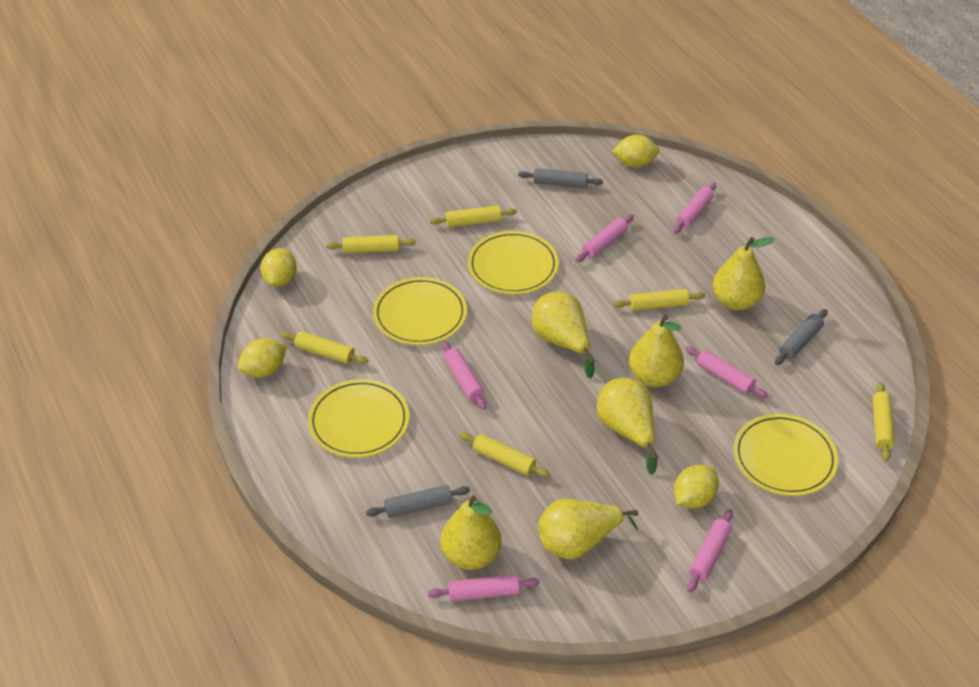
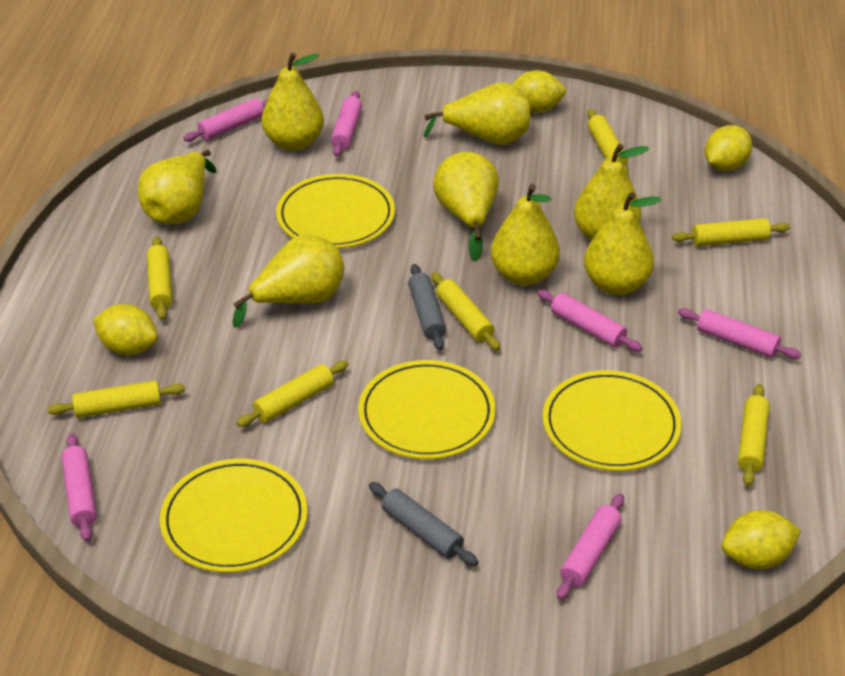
grey rolling pin: 3 -> 2
yellow pear: 6 -> 8
yellow rolling pin: 6 -> 7

